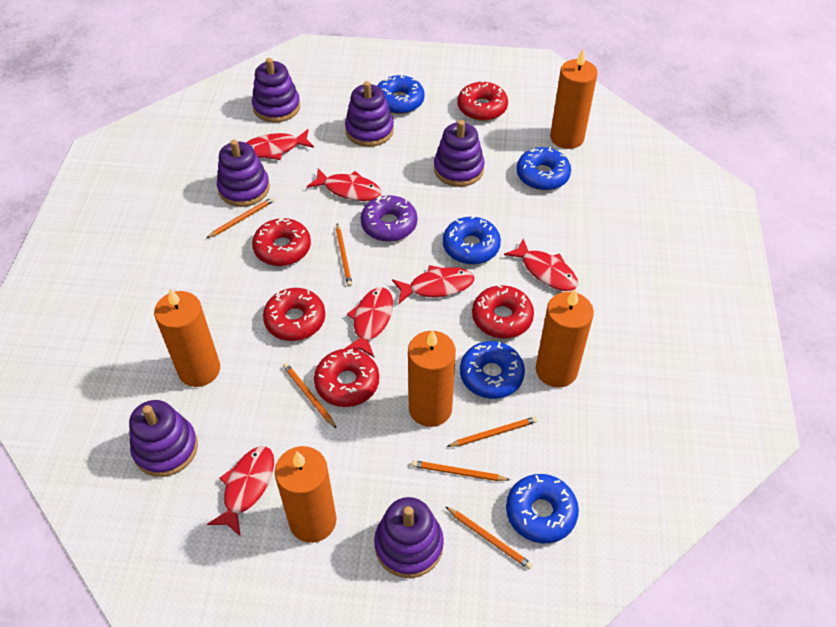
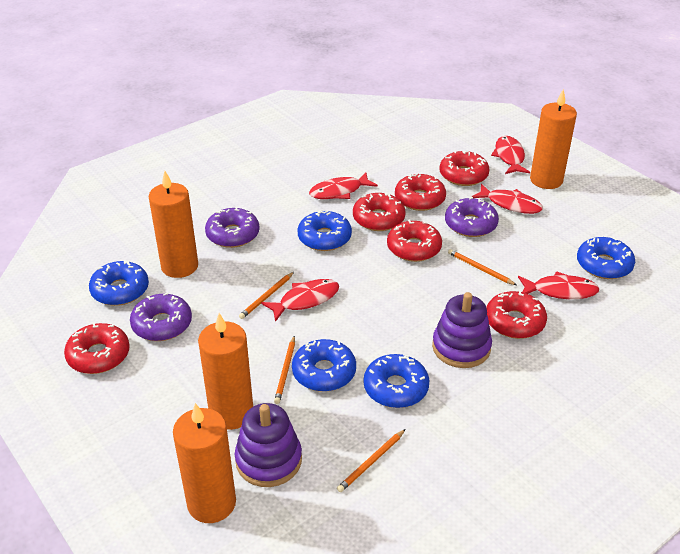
orange candle: 5 -> 4
orange pencil: 6 -> 4
purple donut: 1 -> 3
purple stacking toy: 6 -> 2
red donut: 5 -> 6
red fish: 6 -> 5

